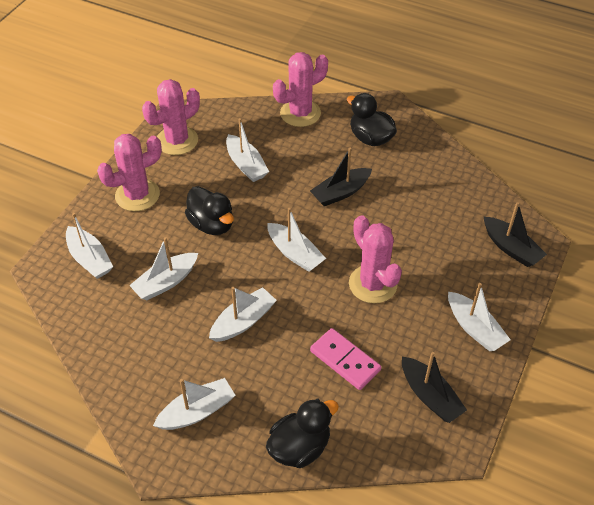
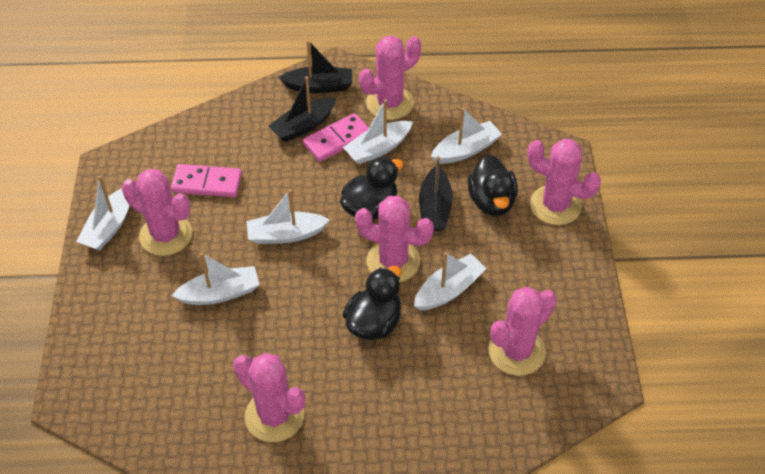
pink cactus: 4 -> 6
pink domino: 1 -> 2
white boat: 7 -> 6

